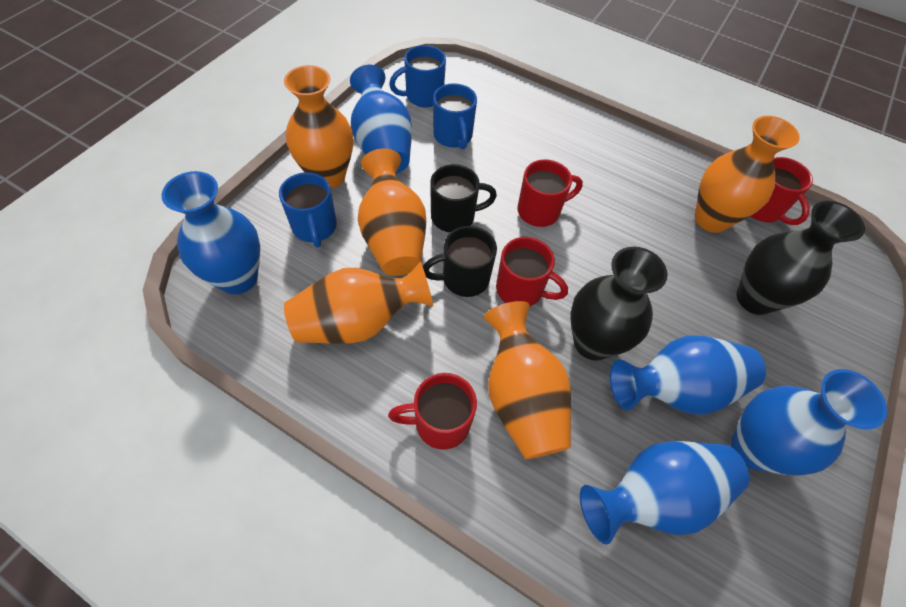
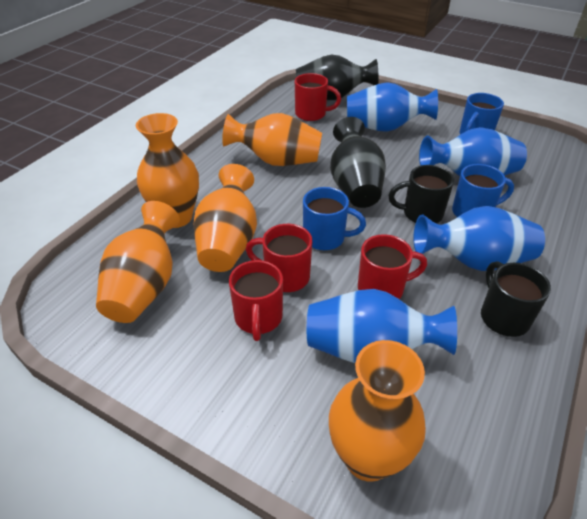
blue vase: 5 -> 4

